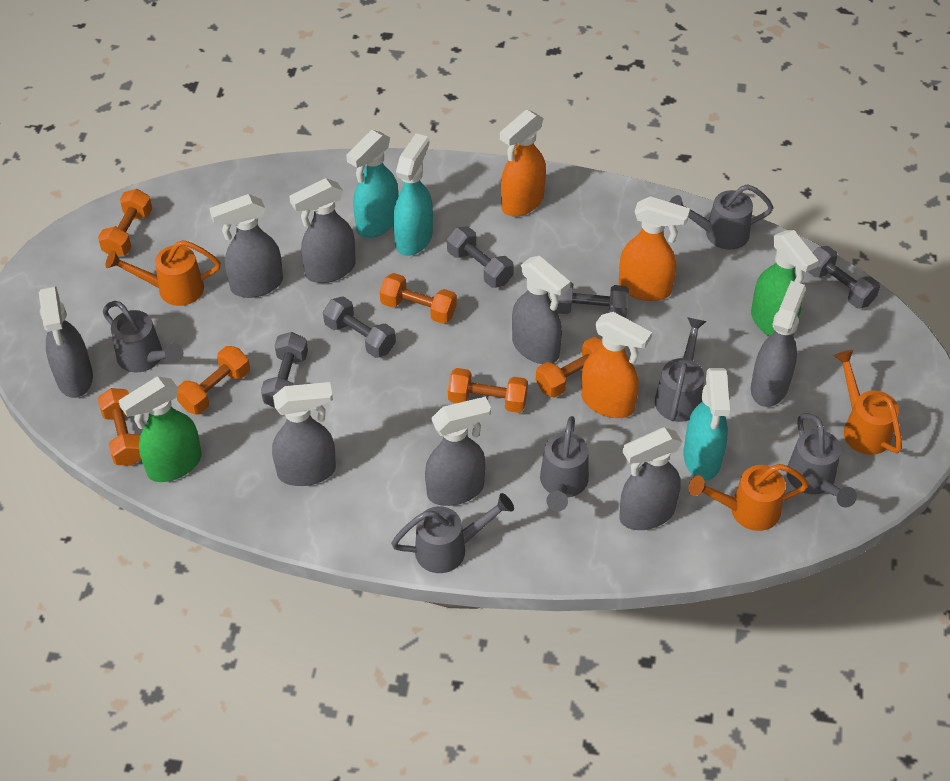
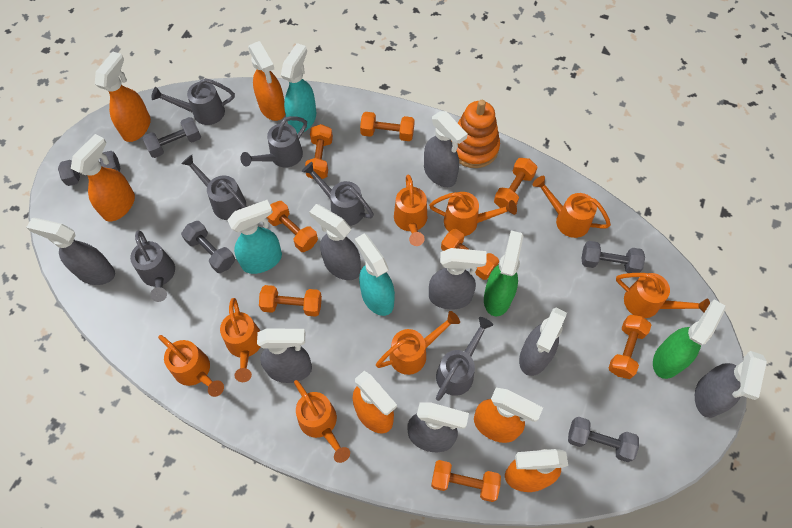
orange dumbbell: 6 -> 8
orange spray bottle: 3 -> 6
orange stacking toy: 0 -> 1
orange watering can: 3 -> 8

